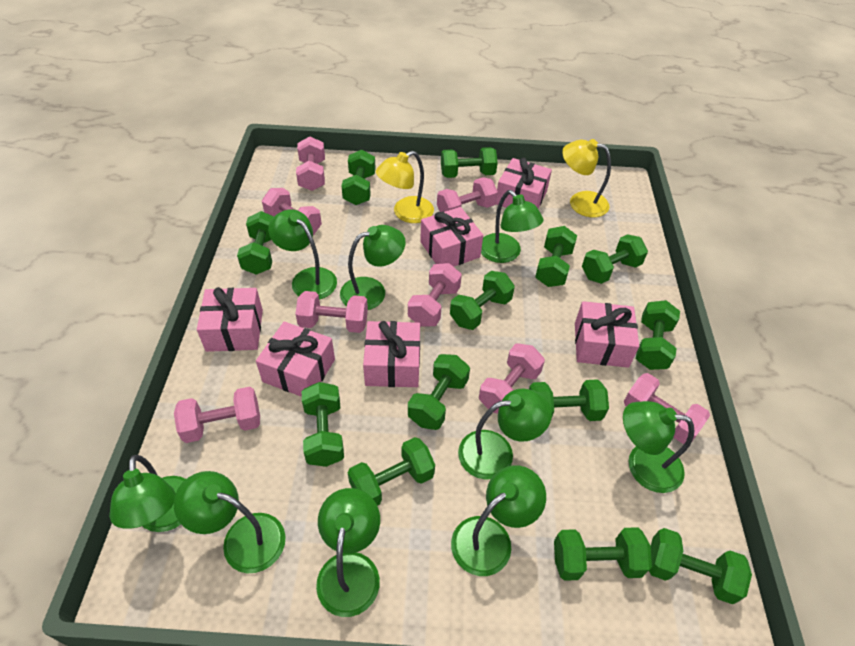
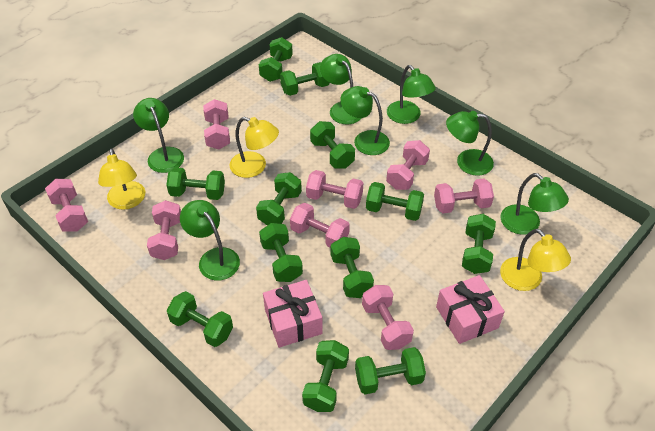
green dumbbell: 13 -> 12
green lamp: 9 -> 7
pink gift: 6 -> 2
yellow lamp: 2 -> 3

